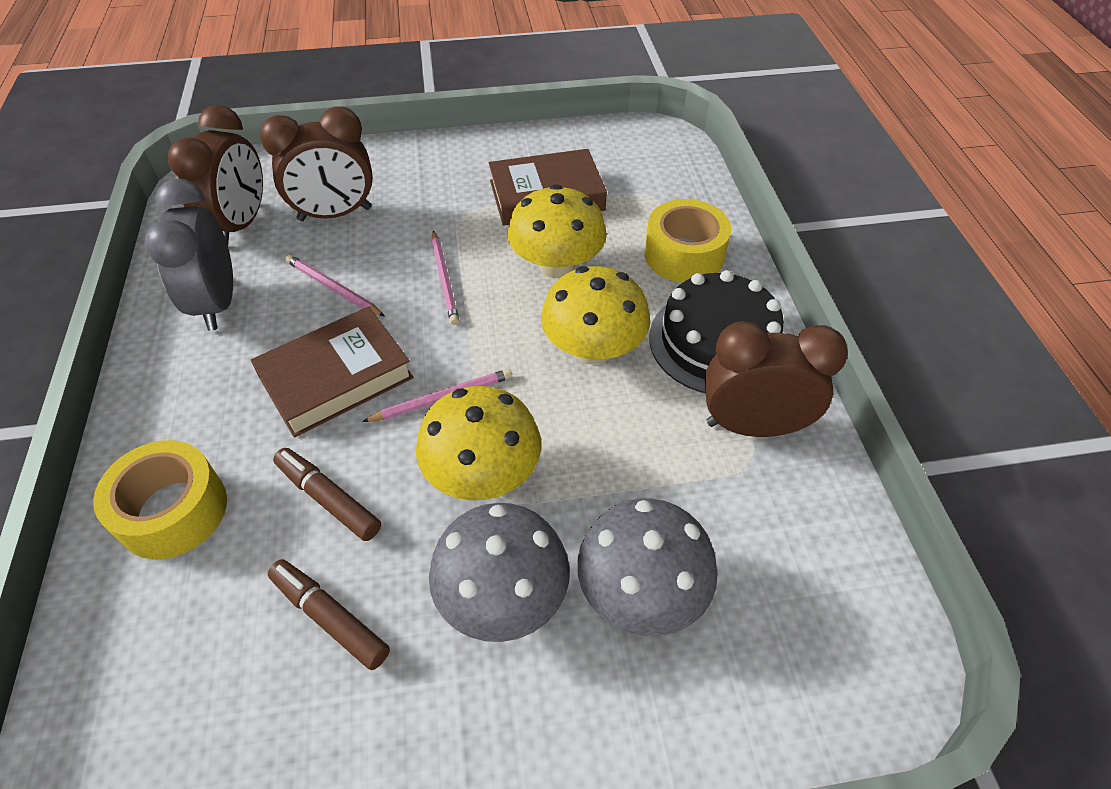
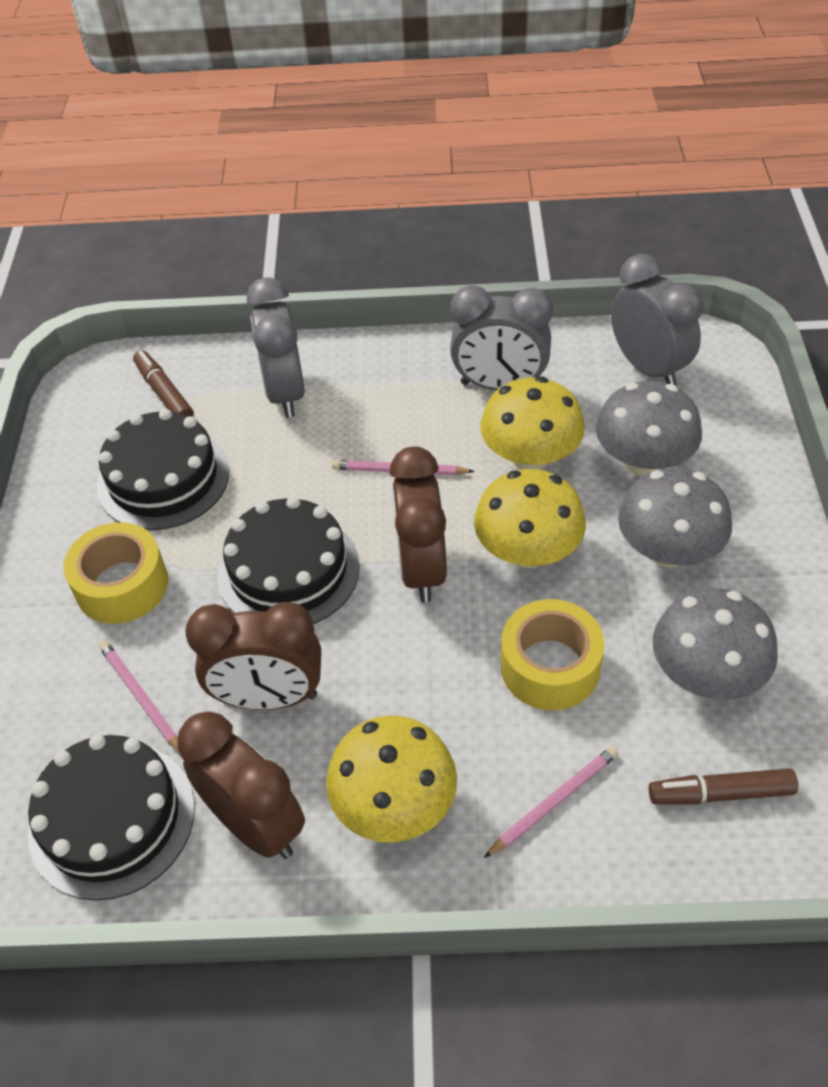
black cake: 1 -> 3
brown book: 2 -> 0
grey clock: 1 -> 3
grey mushroom: 2 -> 3

